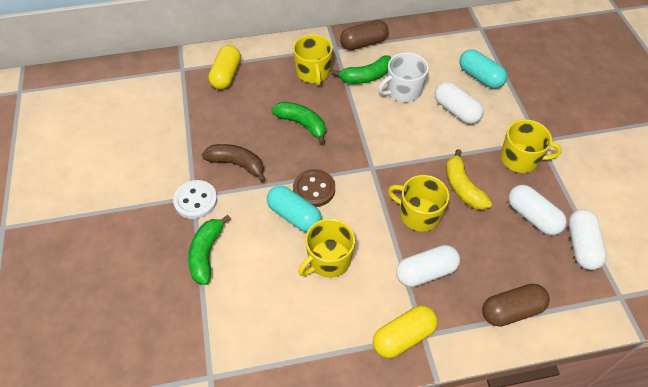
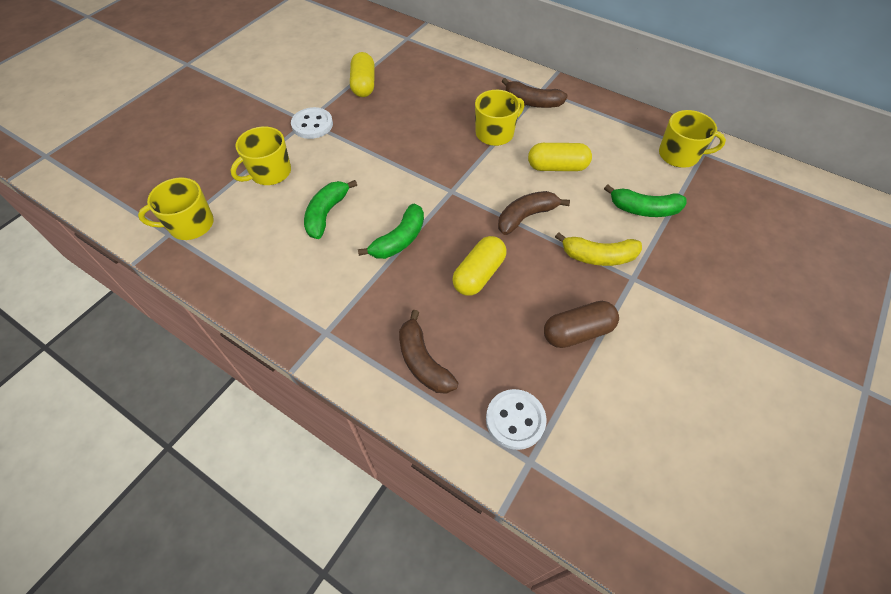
brown banana: 1 -> 3
brown button: 1 -> 0
brown capsule: 2 -> 1
turquoise capsule: 2 -> 0
white button: 1 -> 2
white capsule: 4 -> 0
white mug: 1 -> 0
yellow capsule: 2 -> 3

